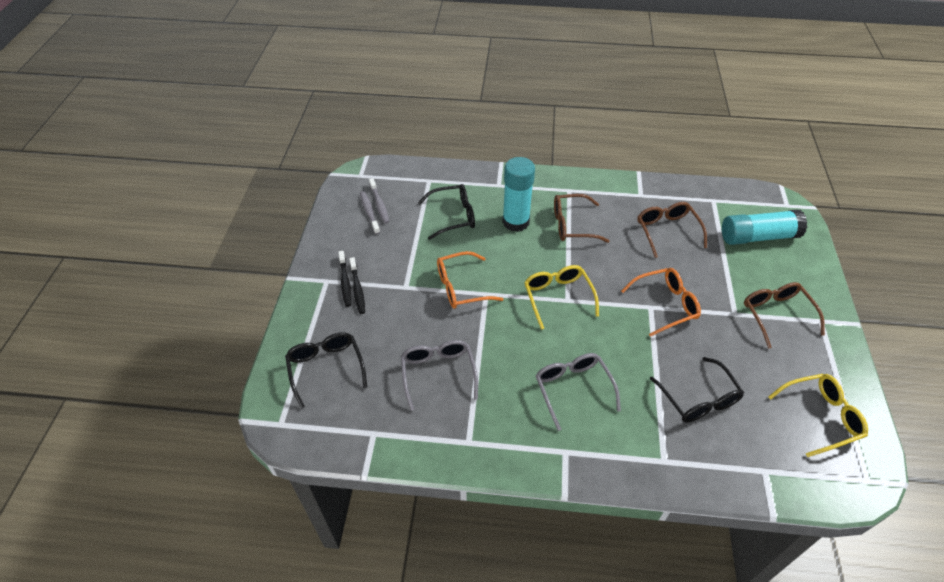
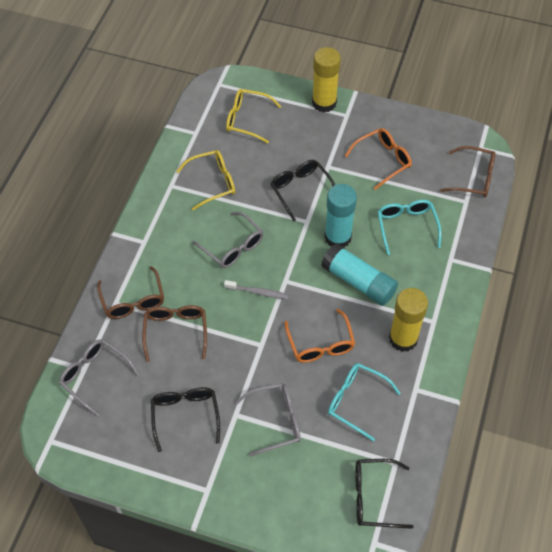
black toothbrush: 2 -> 0
grey glasses: 2 -> 3
grey toothbrush: 2 -> 1
turquoise glasses: 0 -> 2
yellow glue stick: 0 -> 2

